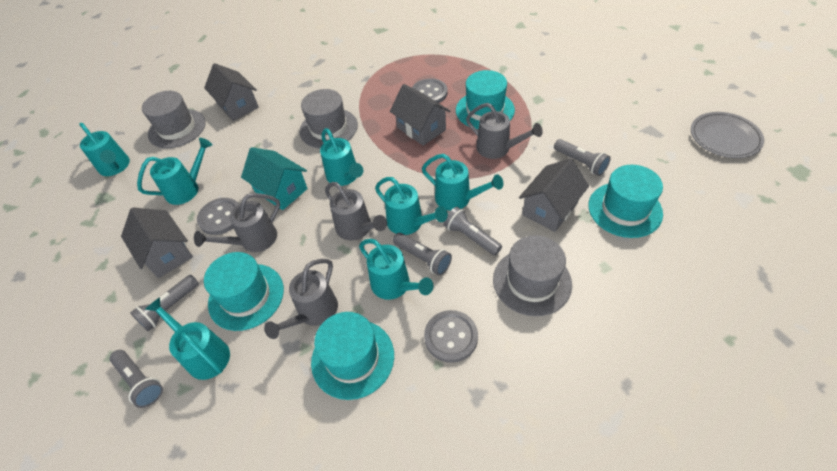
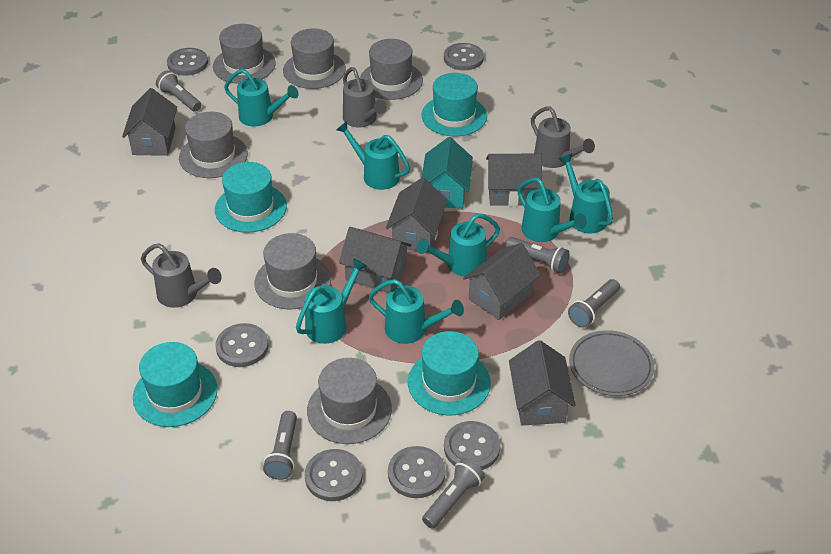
grey button: 3 -> 6
grey hat: 3 -> 6
grey house: 4 -> 6
grey watering can: 4 -> 3

